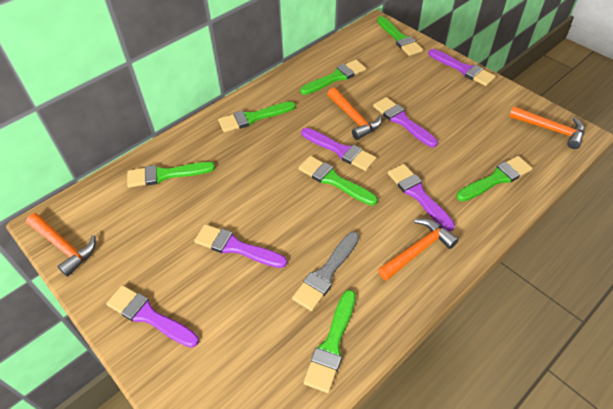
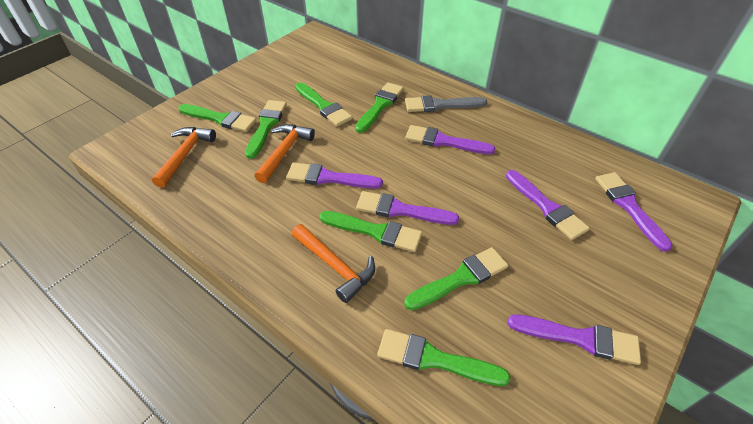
orange hammer: 4 -> 3

